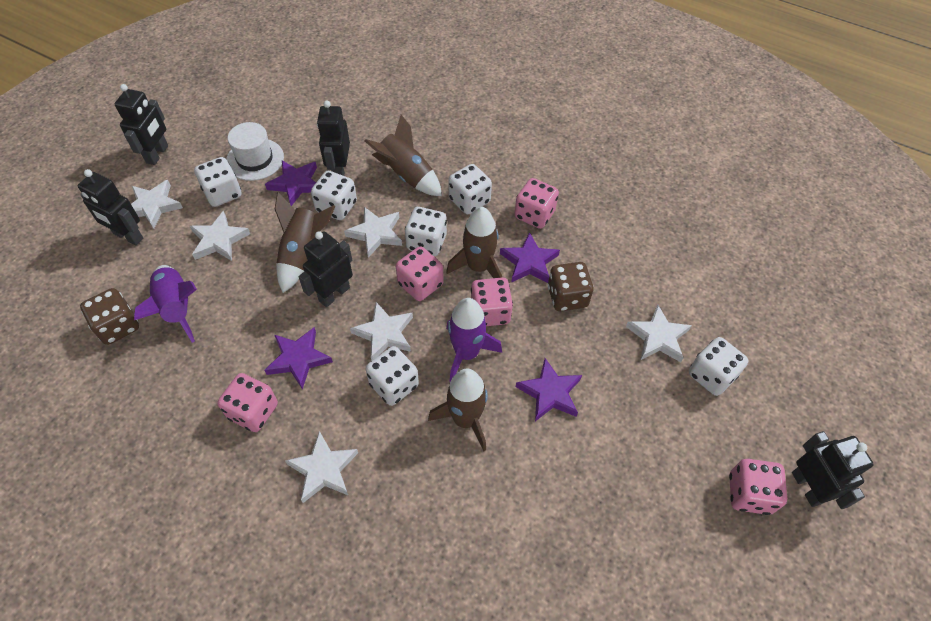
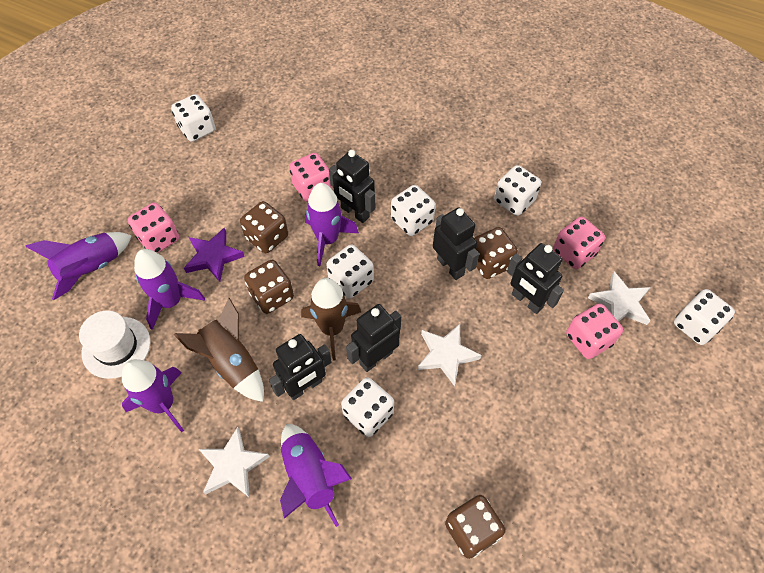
brown dice: 2 -> 4
brown rocket: 4 -> 2
pink dice: 5 -> 4
purple rocket: 2 -> 5
purple star: 4 -> 1
white star: 6 -> 3

